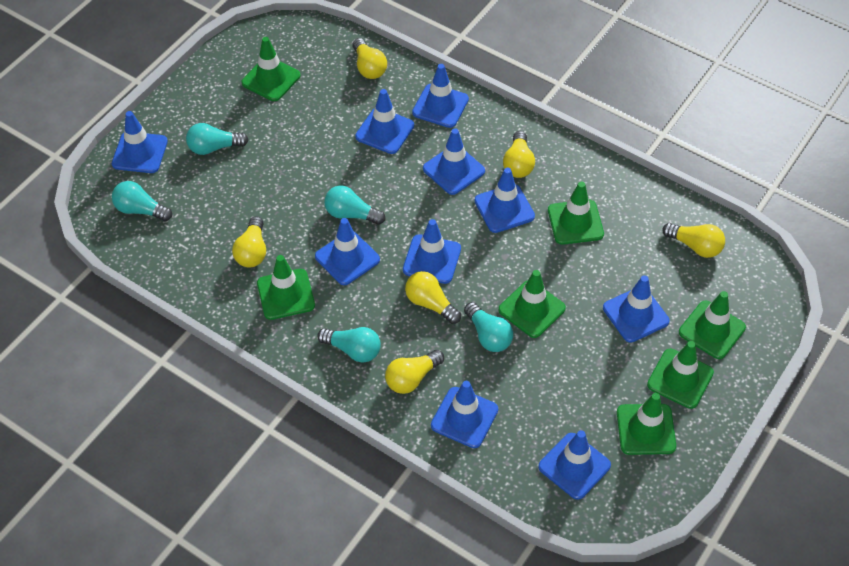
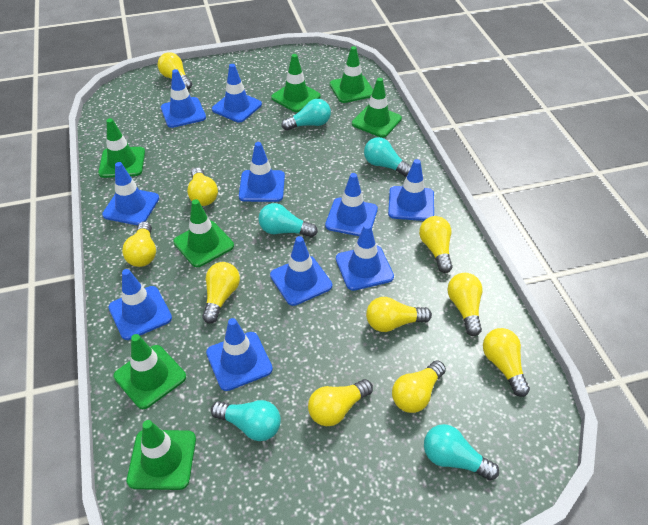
yellow light bulb: 6 -> 10

